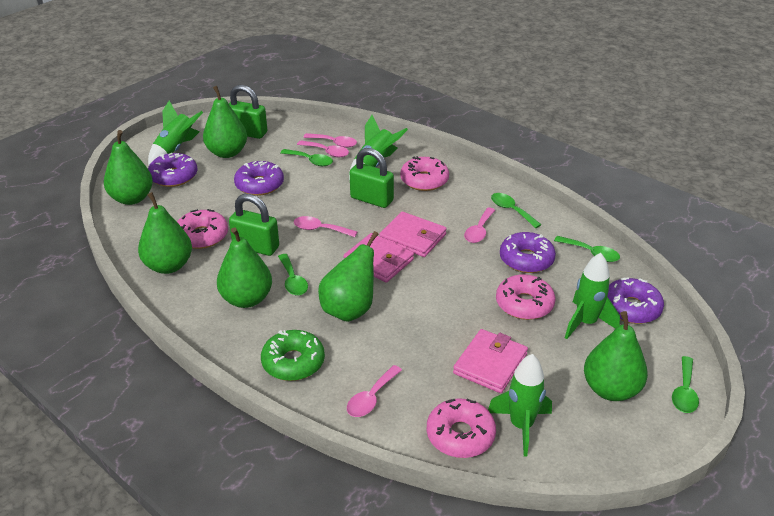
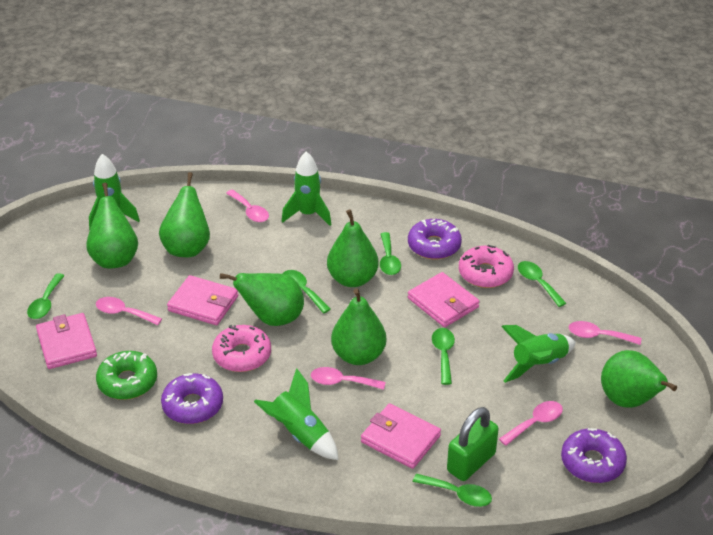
green padlock: 3 -> 1
green spoon: 5 -> 6
pink donut: 4 -> 2
pink wallet: 3 -> 4
purple donut: 4 -> 3

